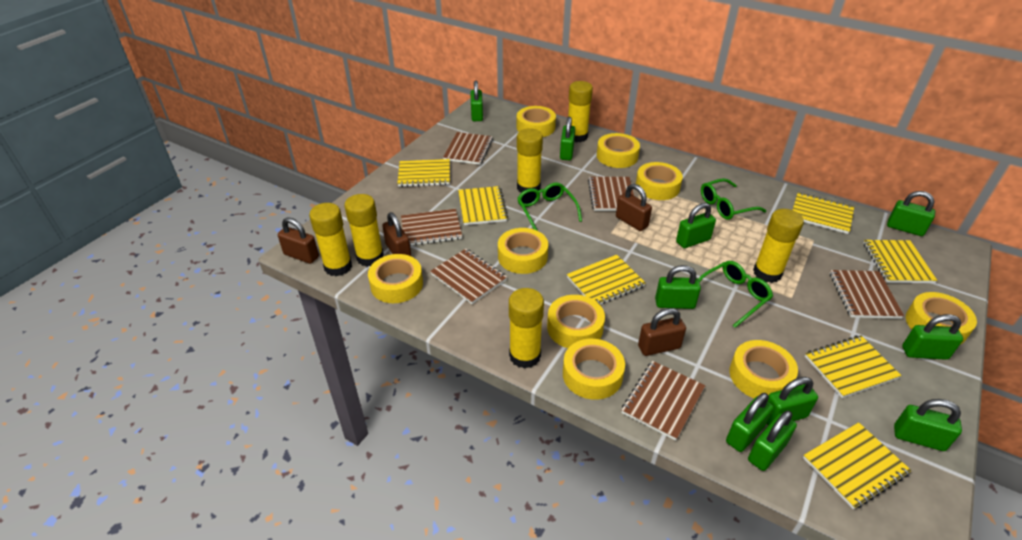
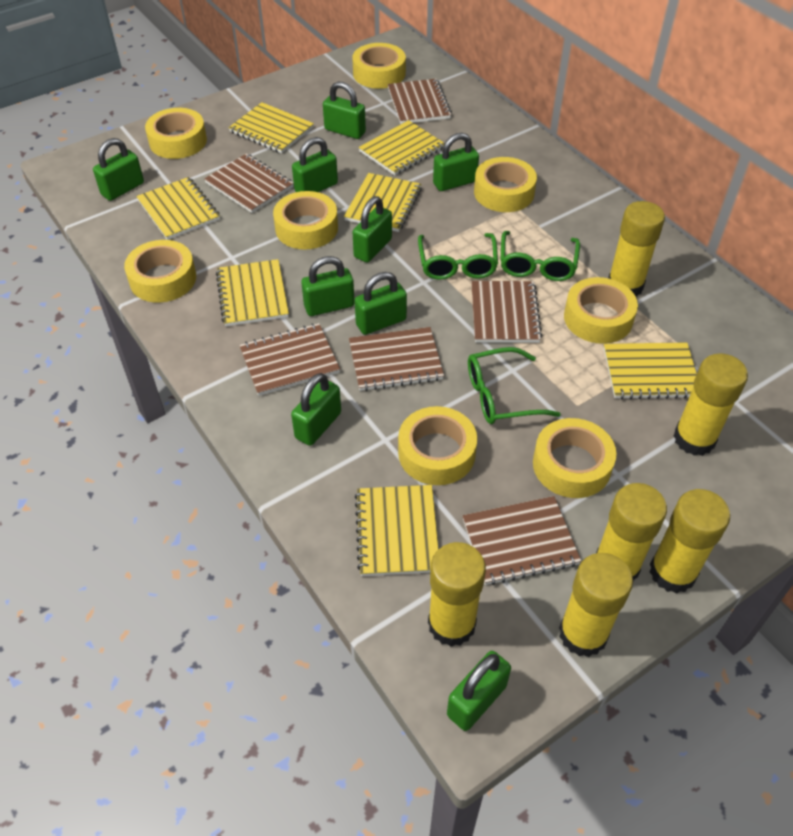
brown padlock: 4 -> 0
green padlock: 10 -> 9
yellow tape: 9 -> 8

